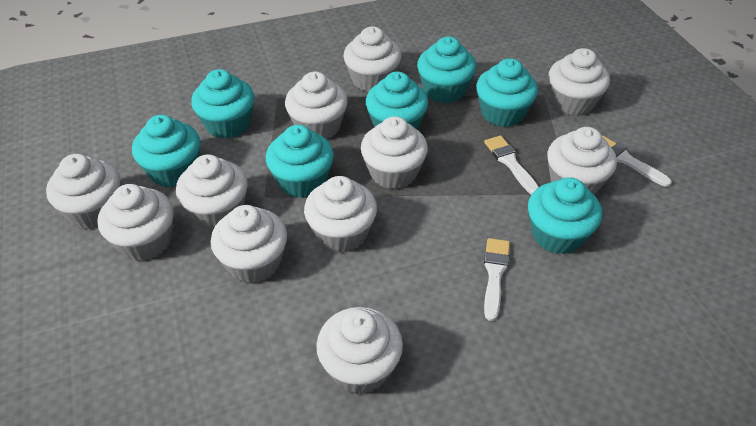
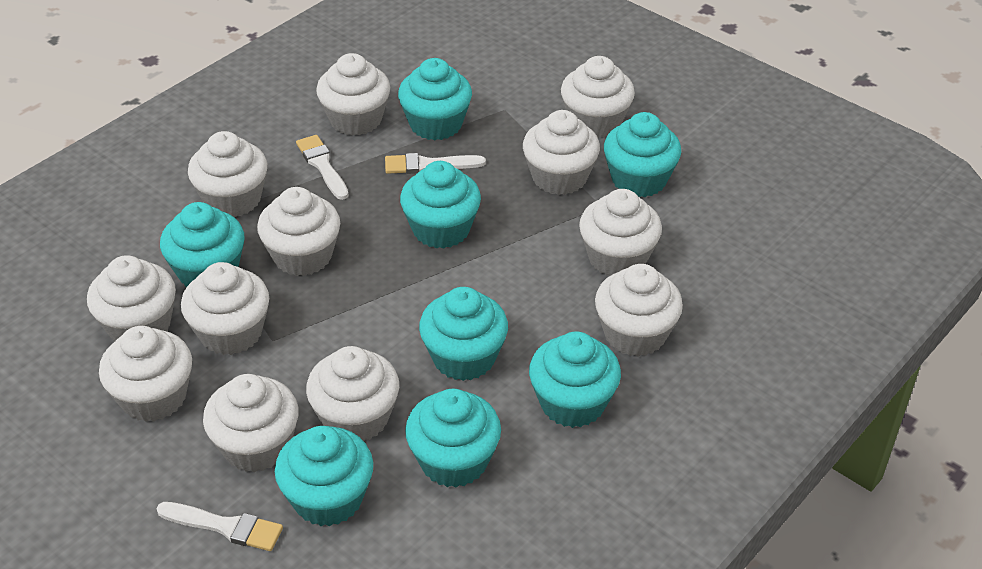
turquoise cupcake: 7 -> 8
white cupcake: 11 -> 12

